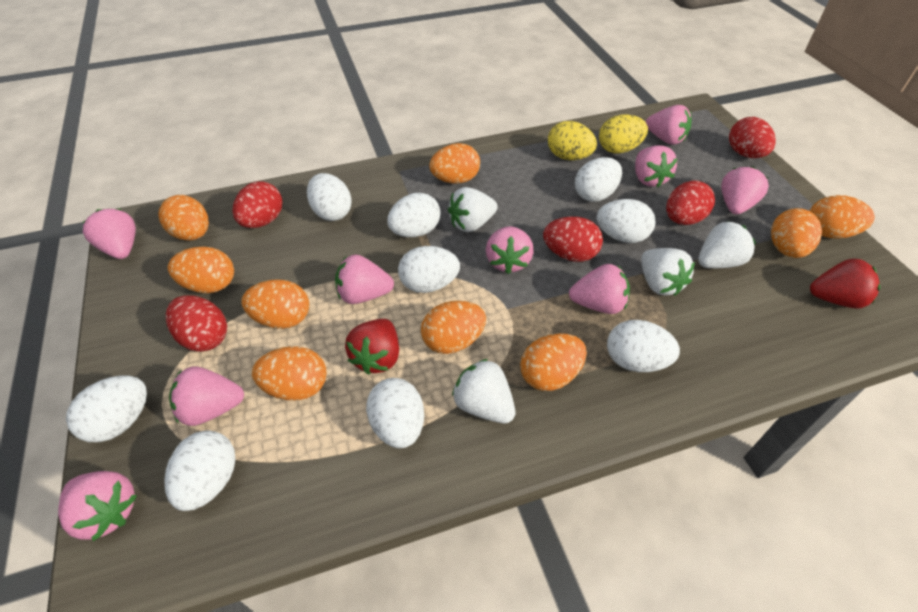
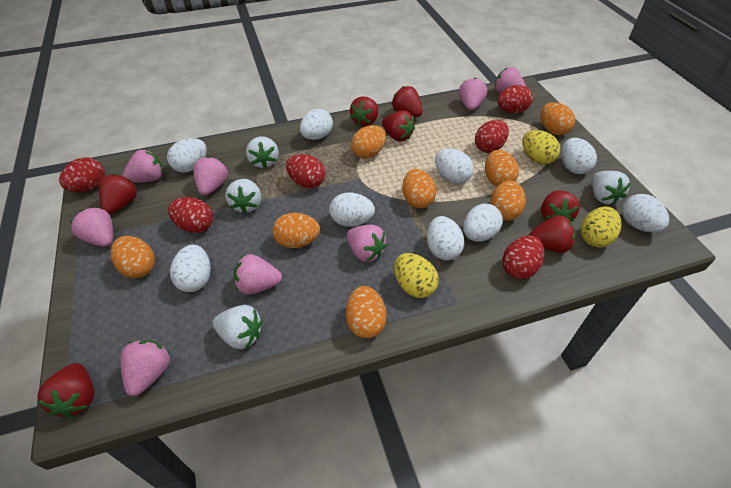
orange egg: 9 -> 8
pink strawberry: 9 -> 8
red egg: 5 -> 6
red strawberry: 2 -> 7
yellow egg: 2 -> 3

